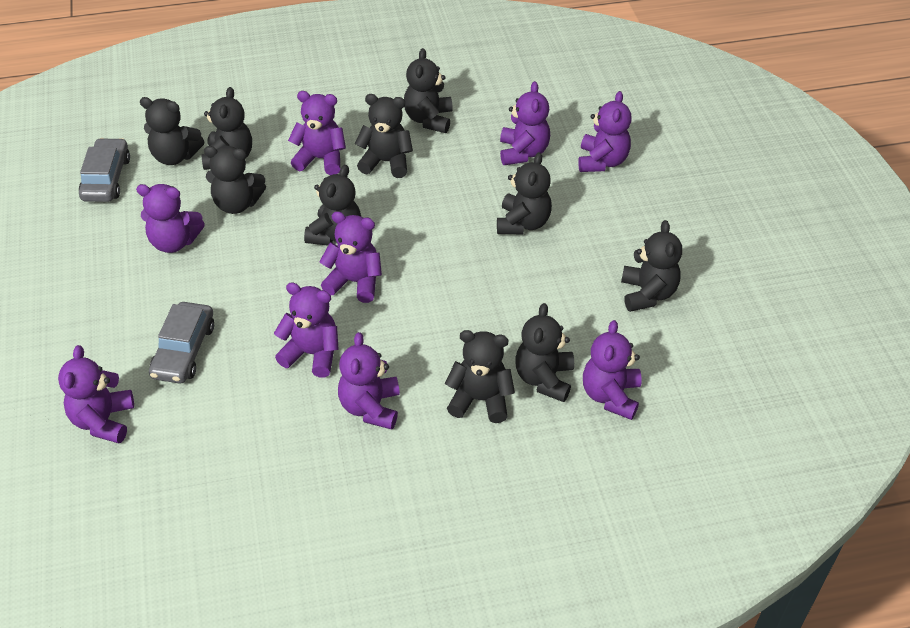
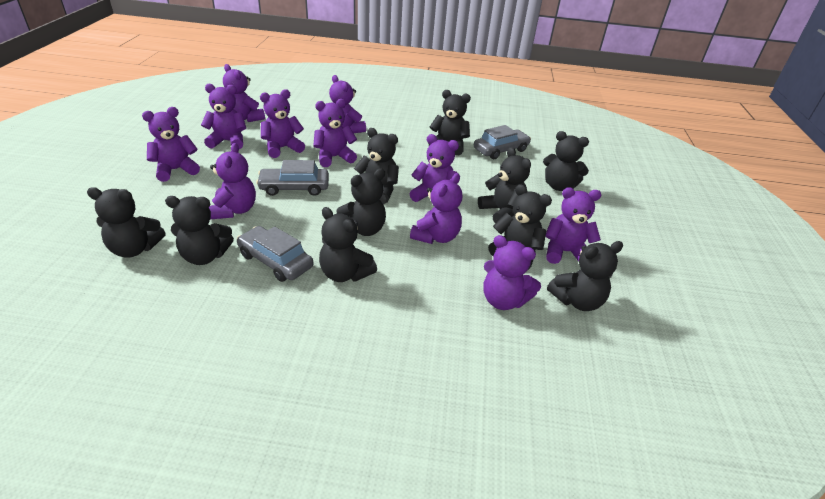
grey car: 2 -> 3
purple teddy bear: 9 -> 11

